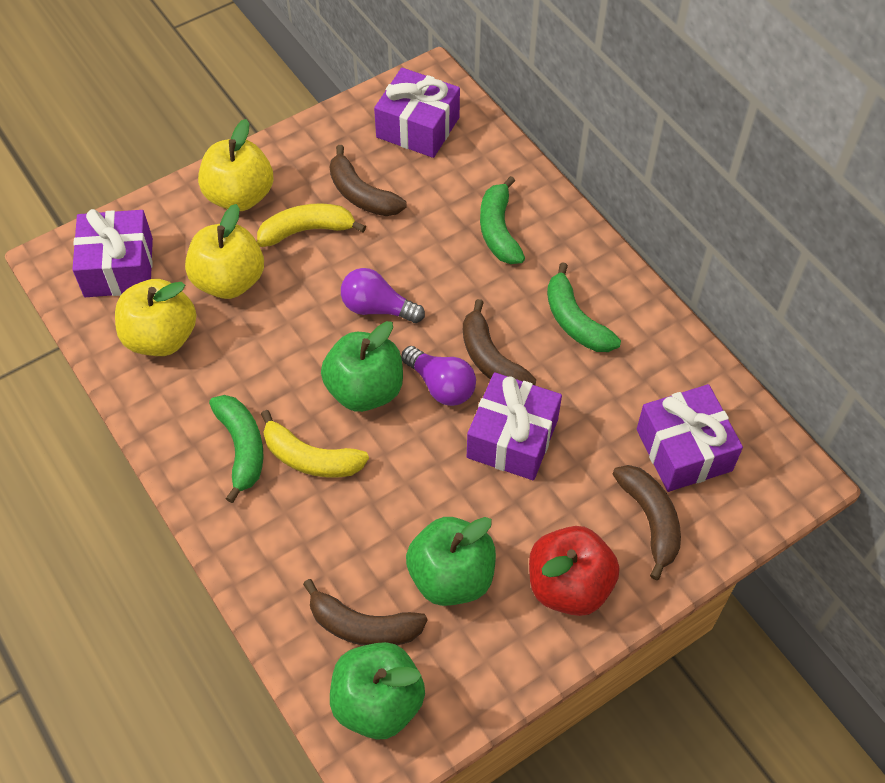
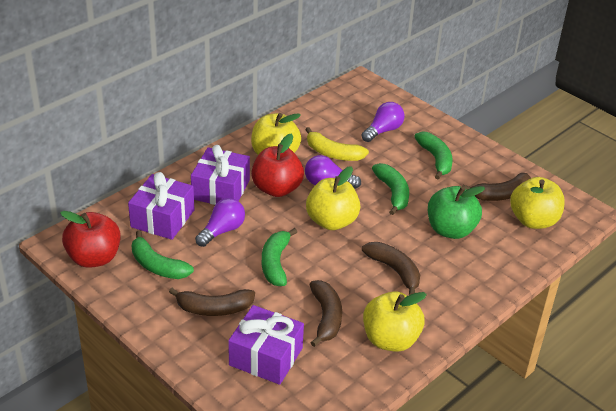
green apple: 3 -> 1
green banana: 3 -> 4
purple gift: 4 -> 3
purple light bulb: 2 -> 3
red apple: 1 -> 2
yellow apple: 3 -> 4
yellow banana: 2 -> 1

